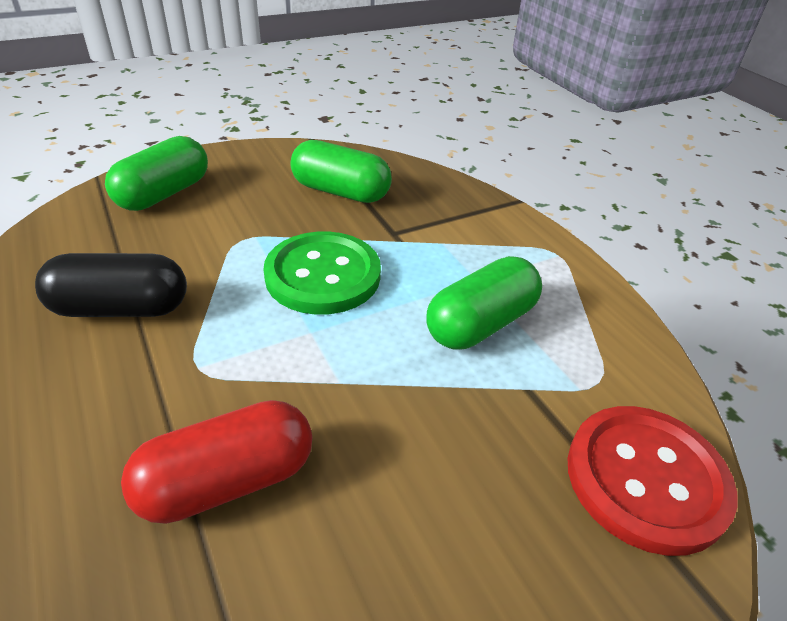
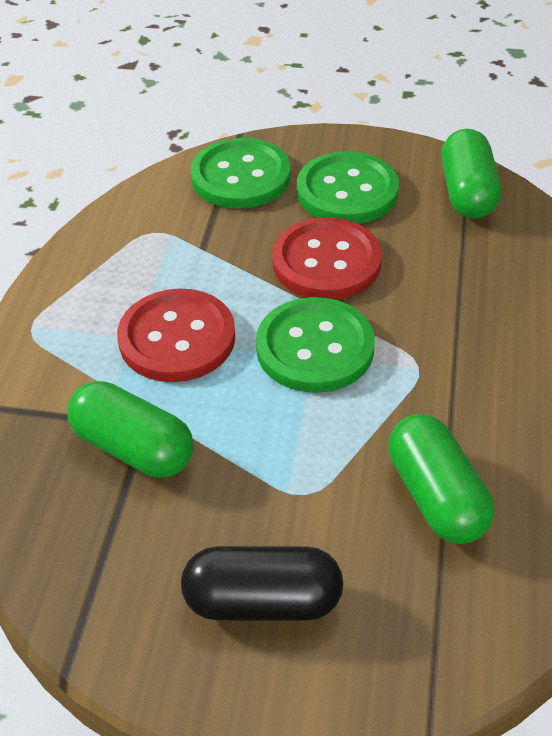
green button: 1 -> 3
red button: 1 -> 2
red capsule: 1 -> 0

